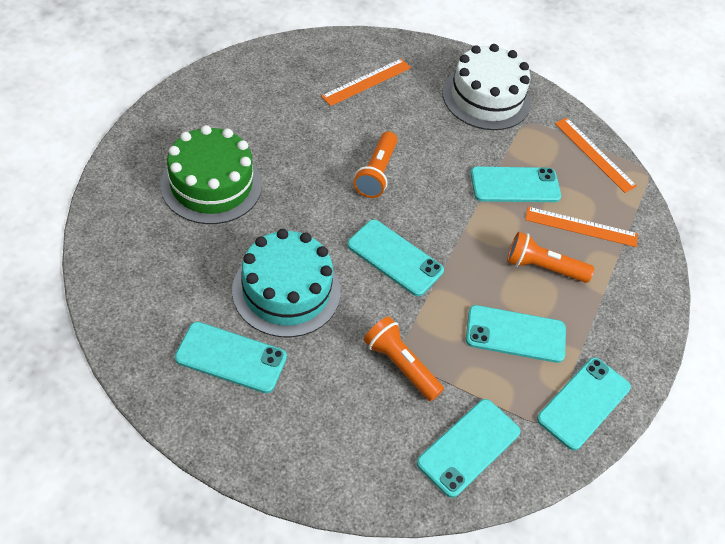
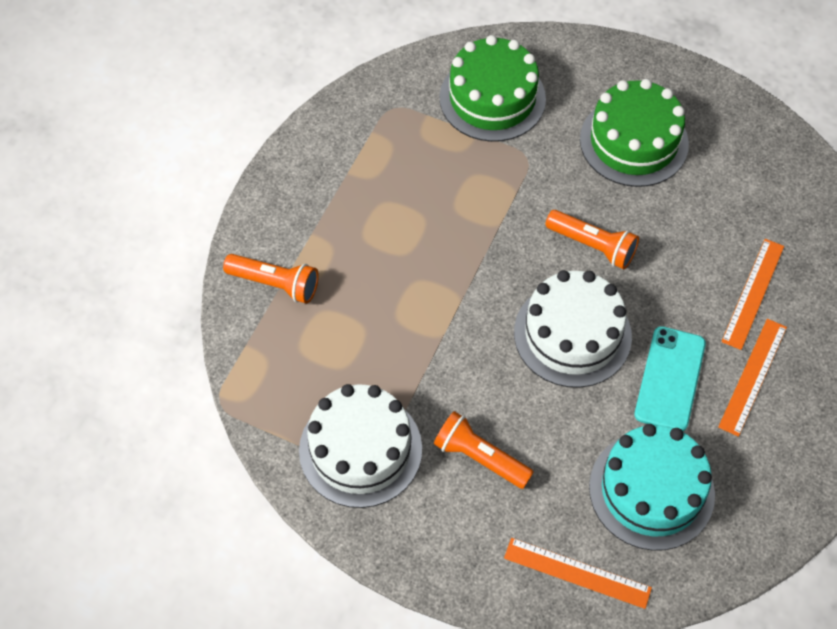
green cake: 1 -> 2
turquoise phone: 6 -> 1
white cake: 1 -> 2

